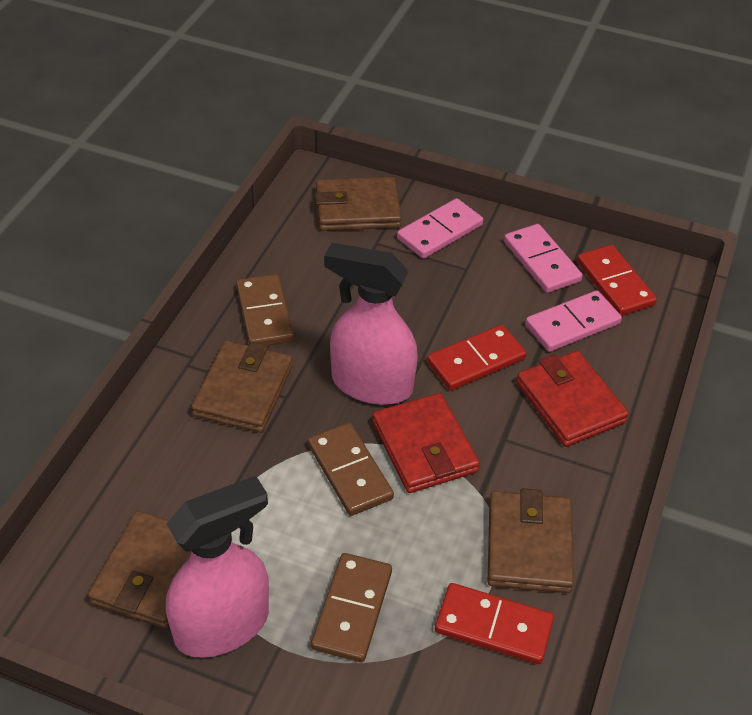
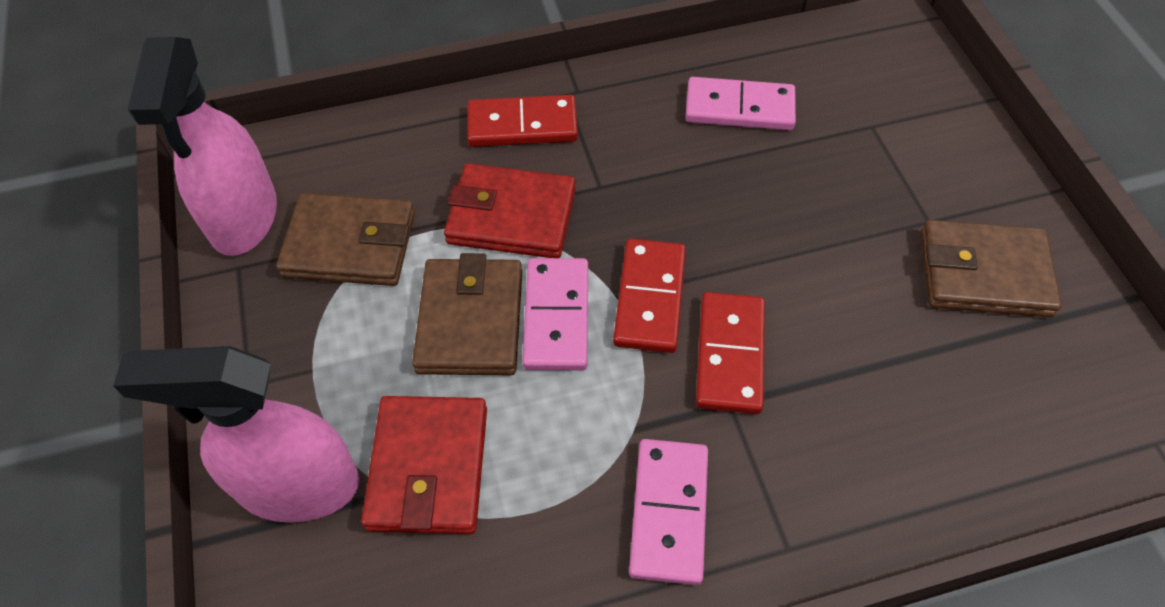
brown domino: 3 -> 0
brown wallet: 4 -> 3

